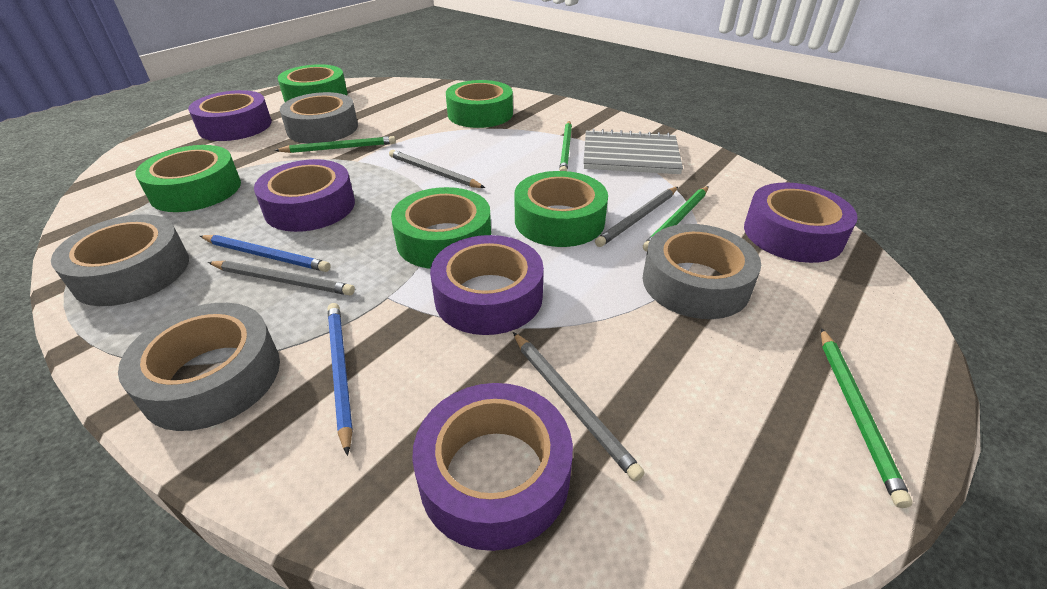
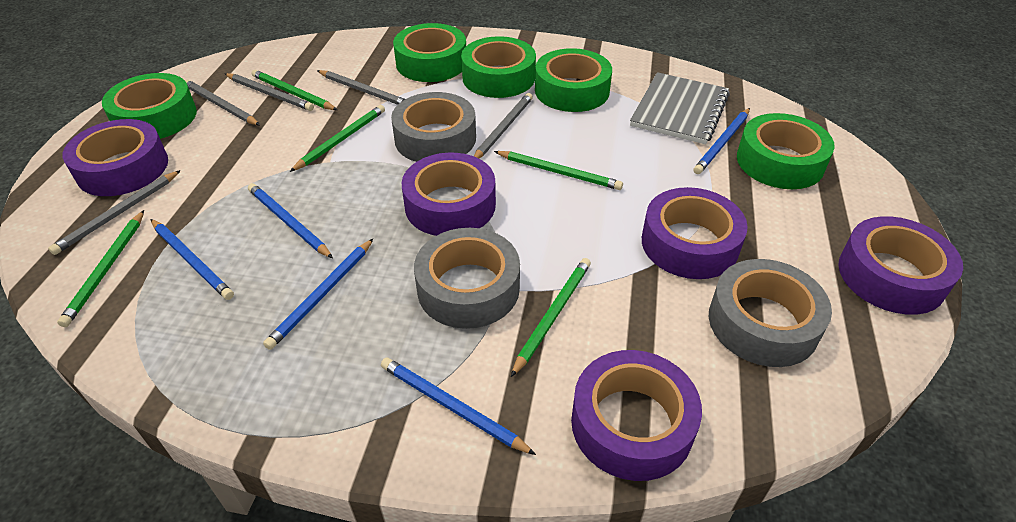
blue pencil: 2 -> 5
green pencil: 4 -> 5
grey pencil: 4 -> 5
grey tape: 4 -> 3

